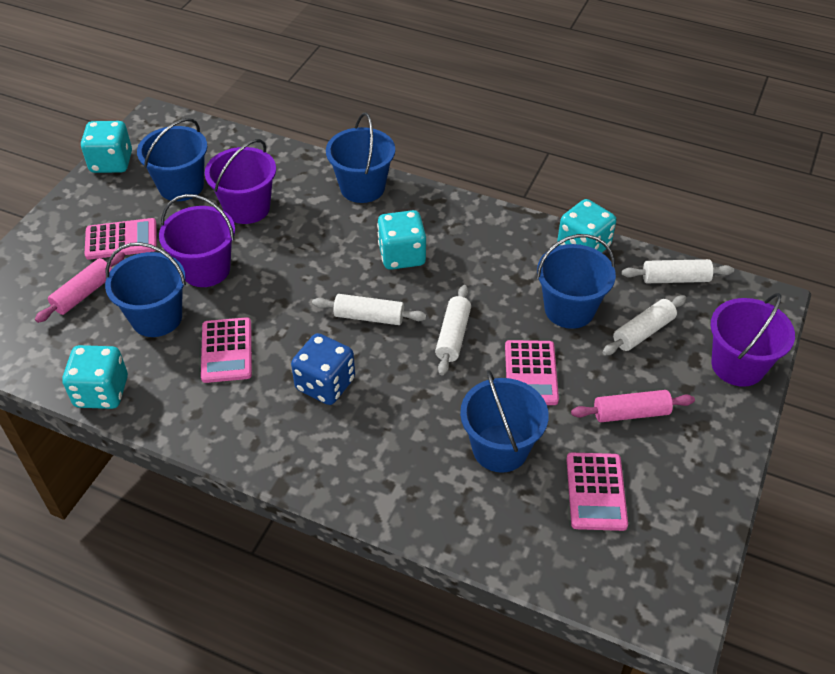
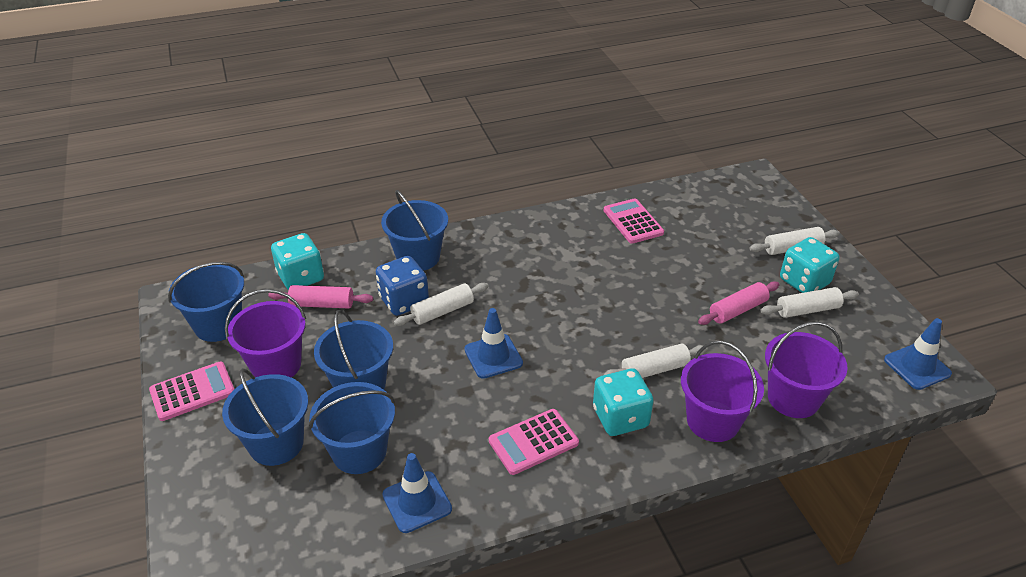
blue traffic cone: 0 -> 3
pink calculator: 4 -> 3
turquoise dice: 4 -> 3

